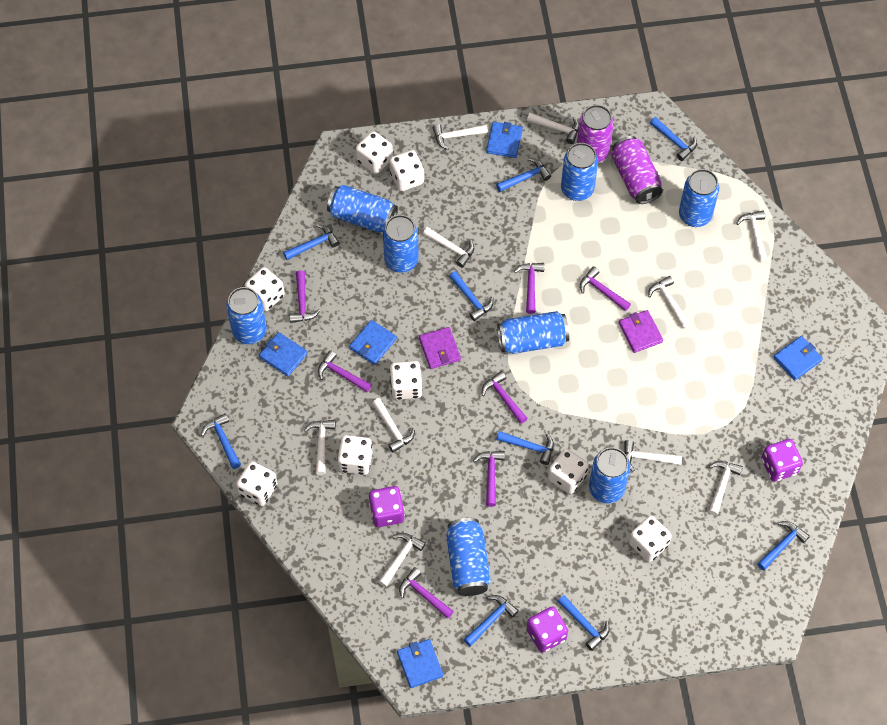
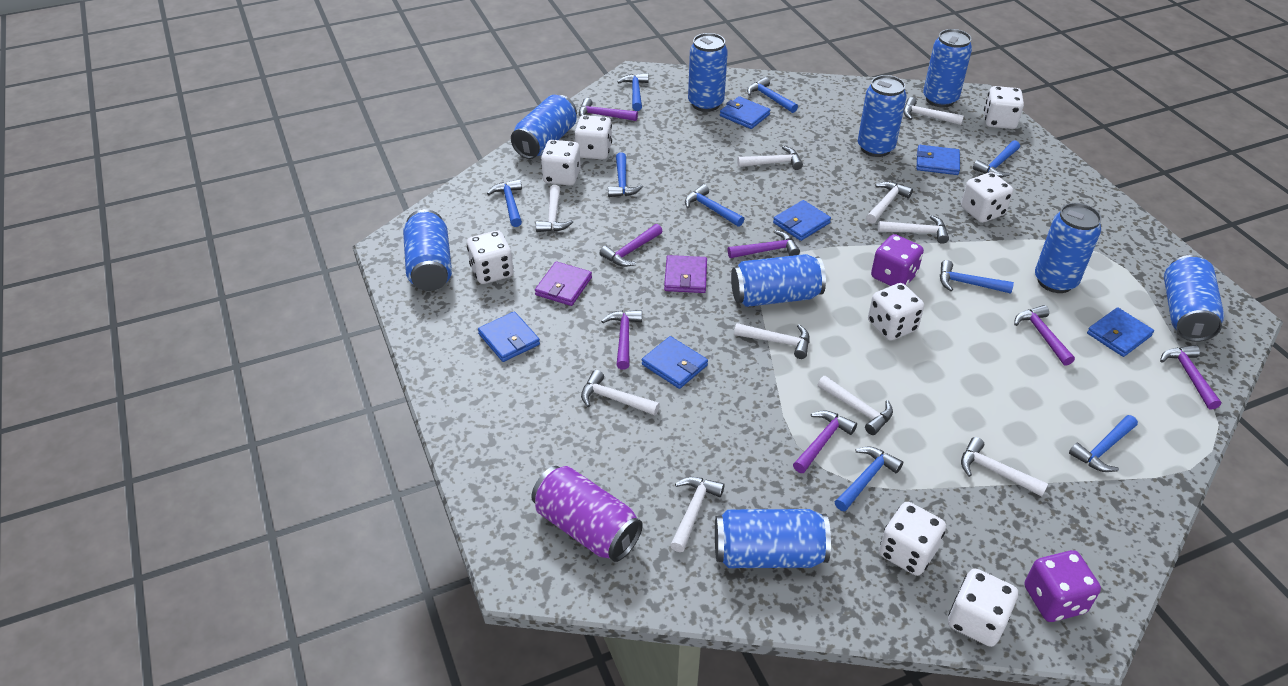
blue can: 8 -> 9
blue wallet: 5 -> 6
purple can: 2 -> 1
purple dice: 3 -> 2

